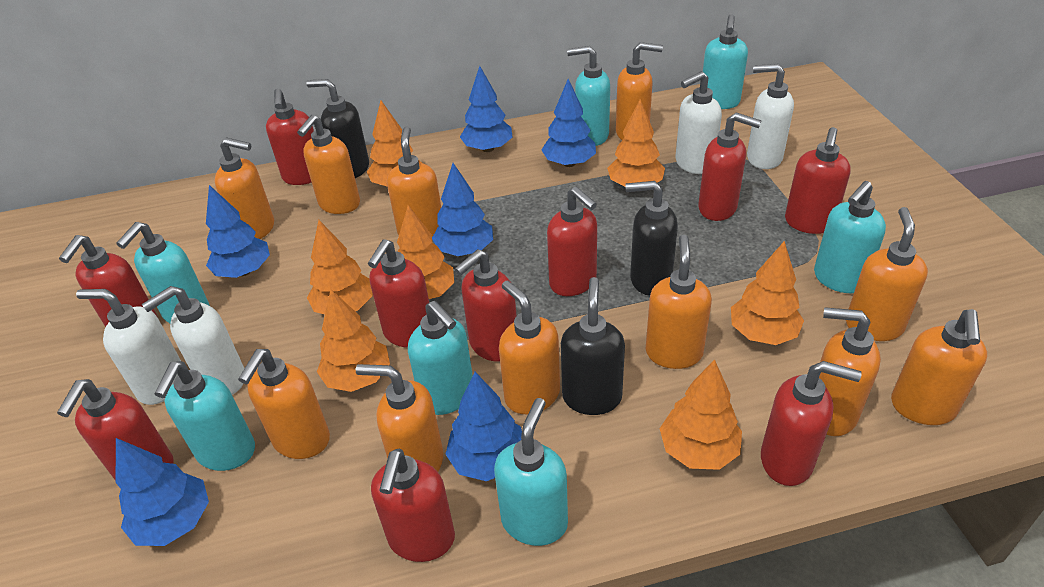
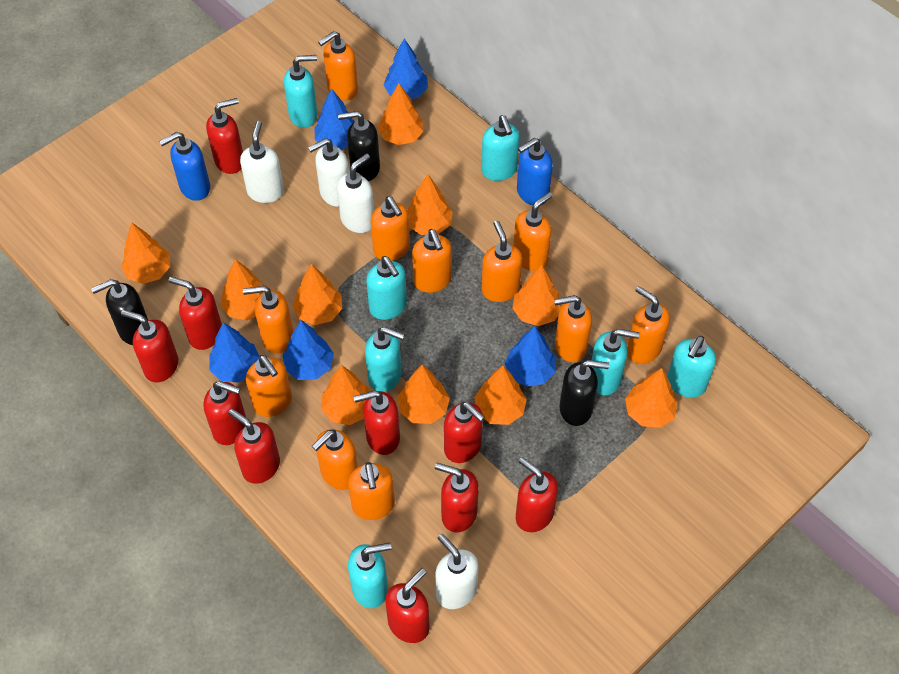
blue soap dispenser: 0 -> 2
blue tree: 6 -> 5
orange tree: 7 -> 10

